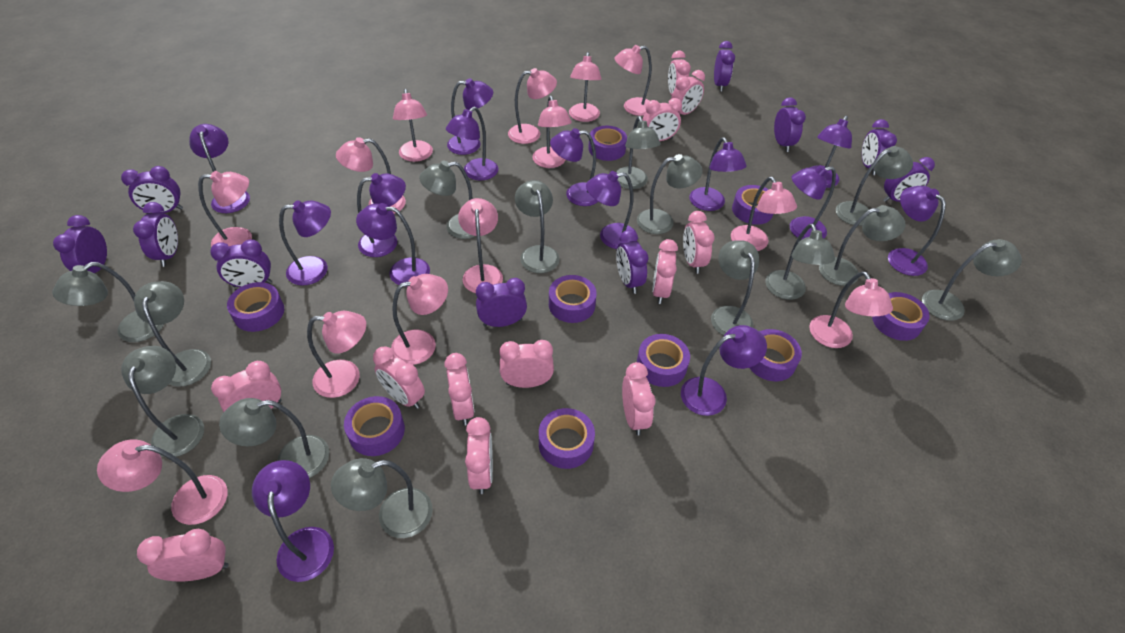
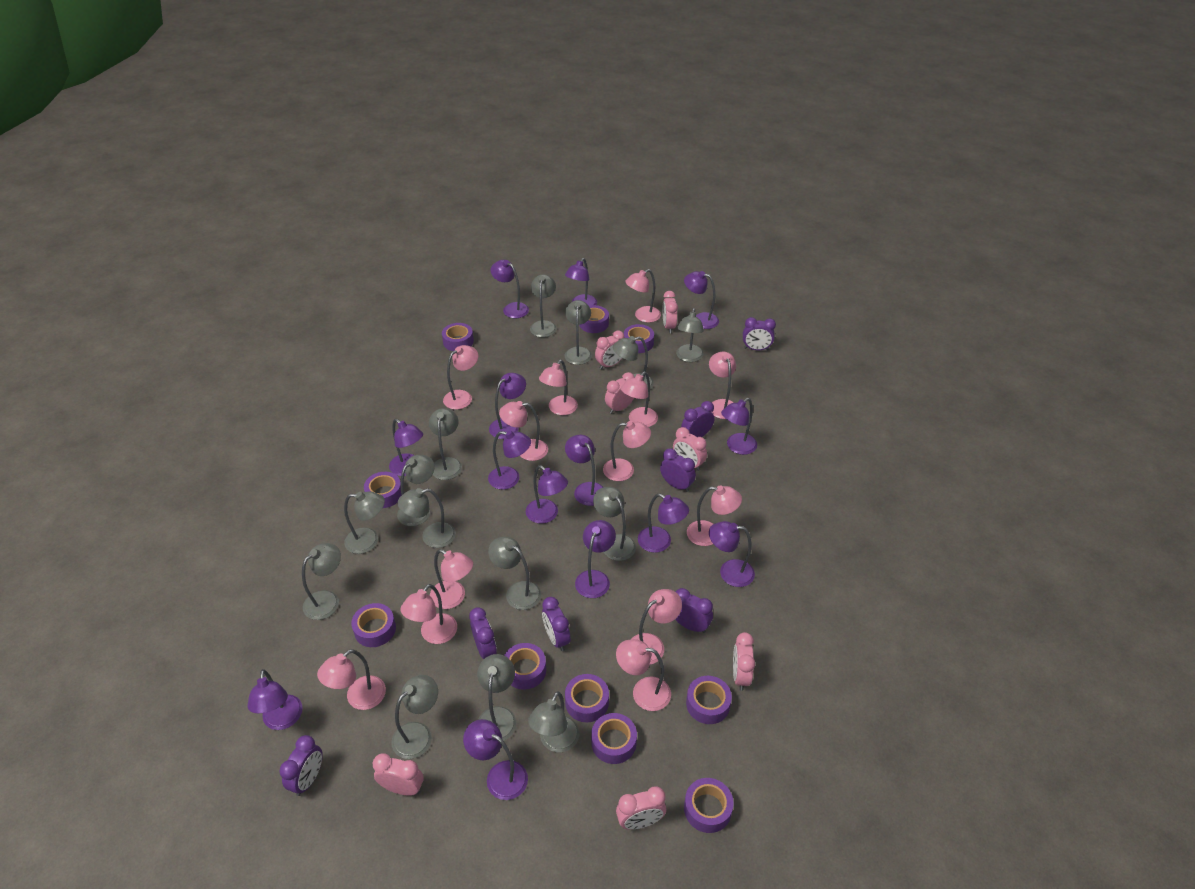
pink clock: 12 -> 7
purple clock: 10 -> 7
purple tape: 9 -> 10

